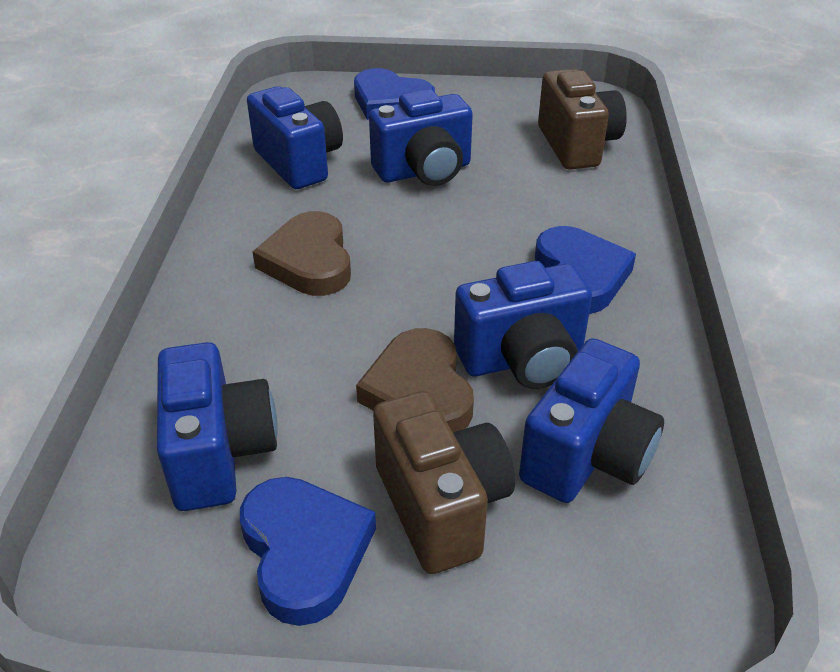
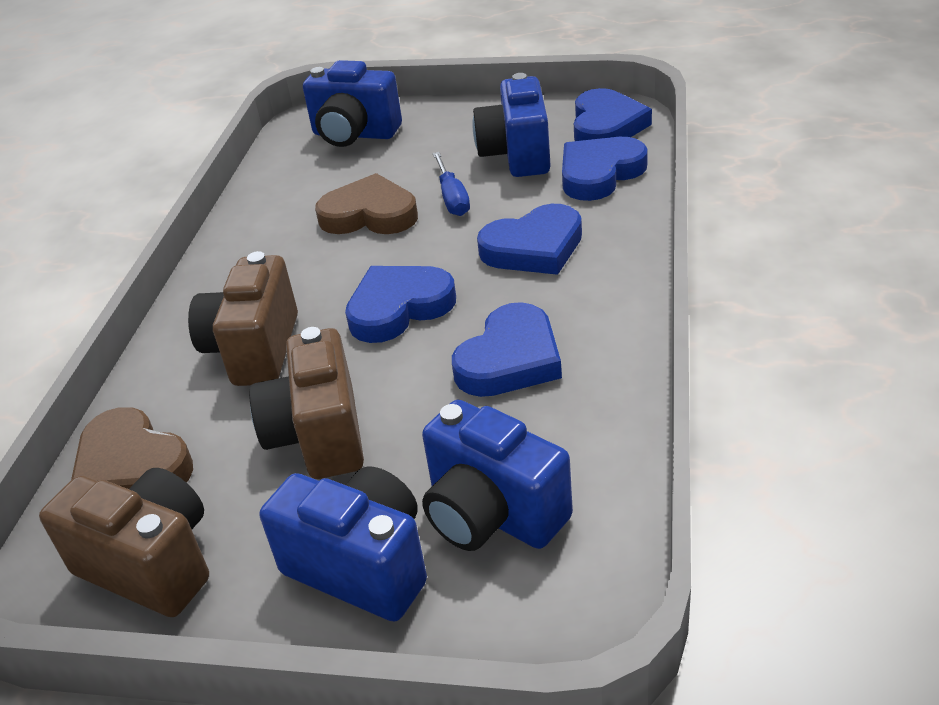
blue camera: 5 -> 4
blue heart: 3 -> 5
blue screwdriver: 0 -> 1
brown camera: 2 -> 3

